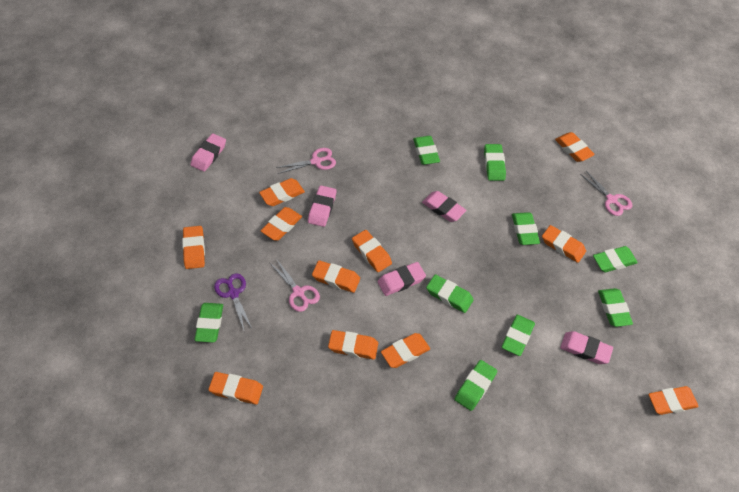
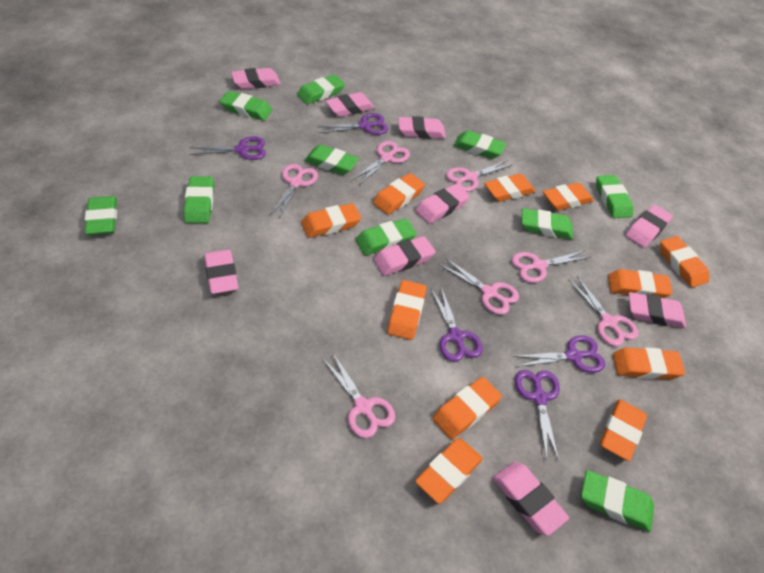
green eraser: 9 -> 10
pink eraser: 5 -> 9
pink scissors: 3 -> 7
purple scissors: 1 -> 5

